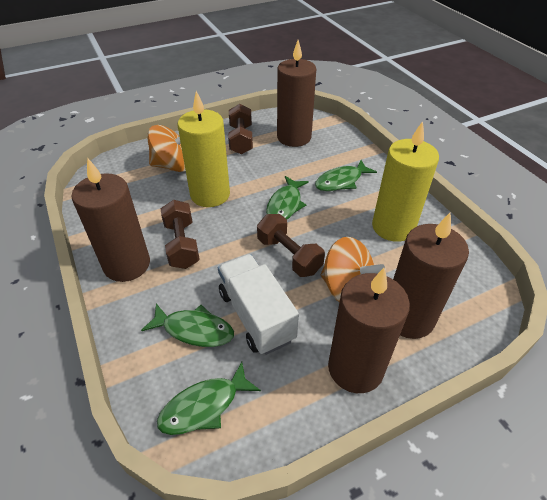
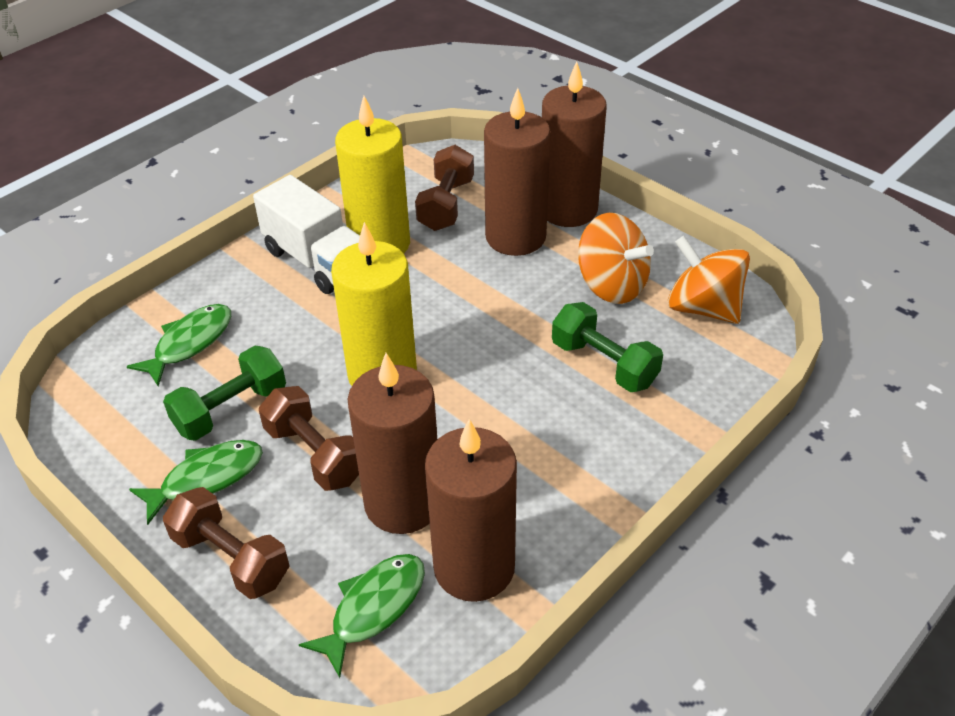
green dumbbell: 0 -> 2
green fish: 4 -> 3

